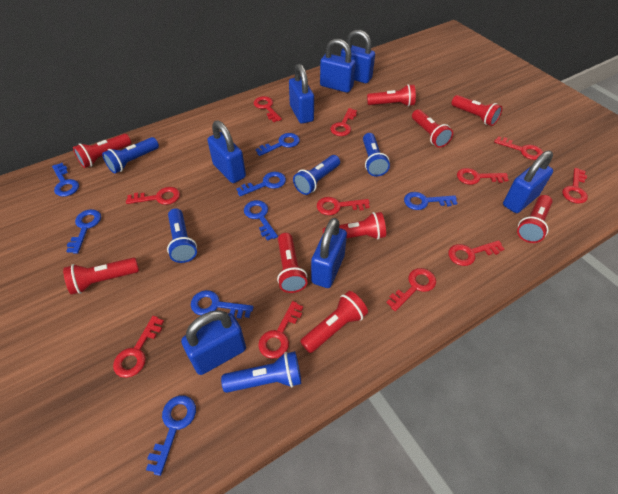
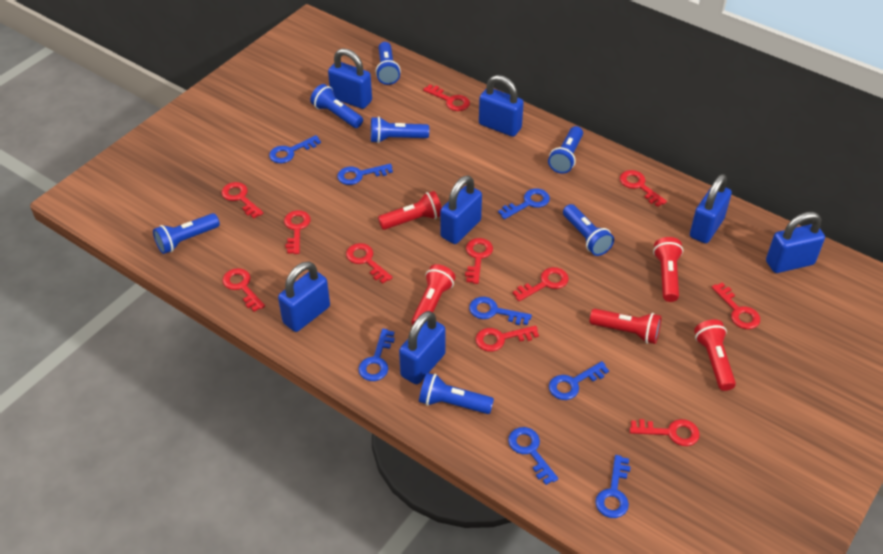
blue flashlight: 5 -> 7
red flashlight: 9 -> 5

